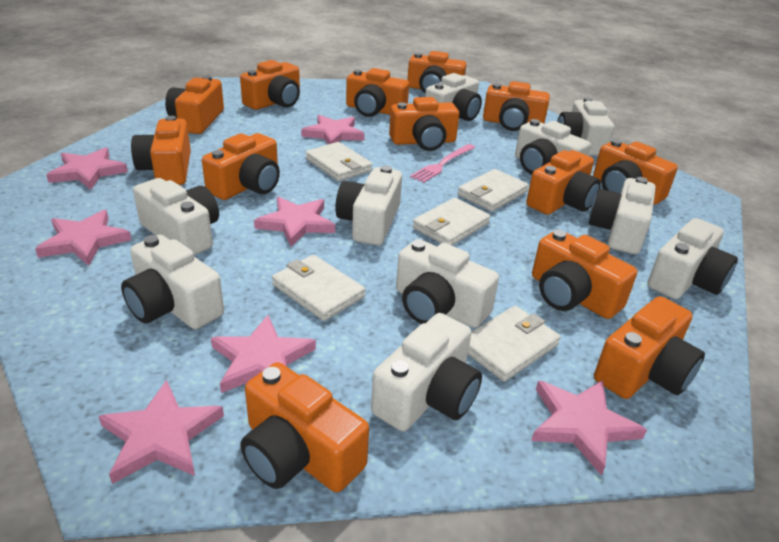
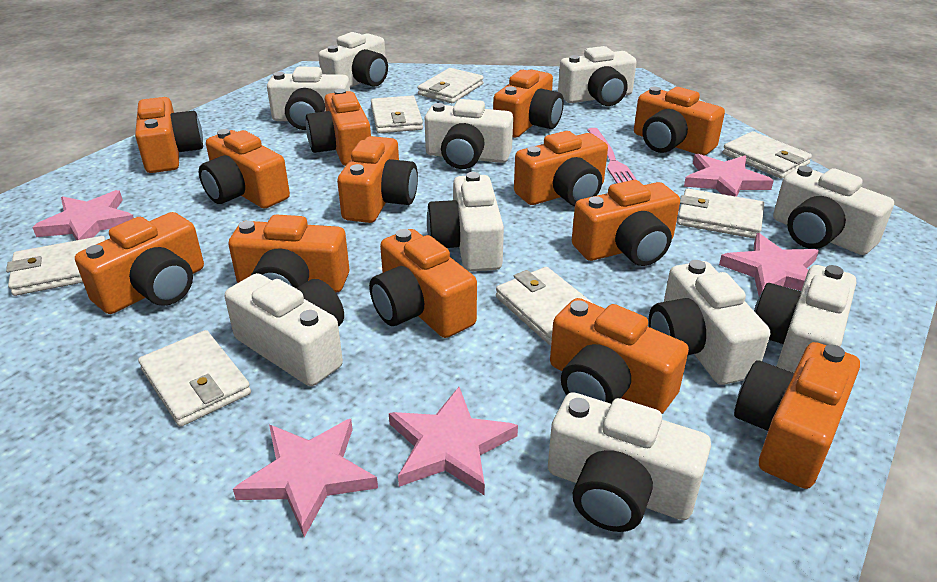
pink star: 7 -> 5
white wallet: 5 -> 7

